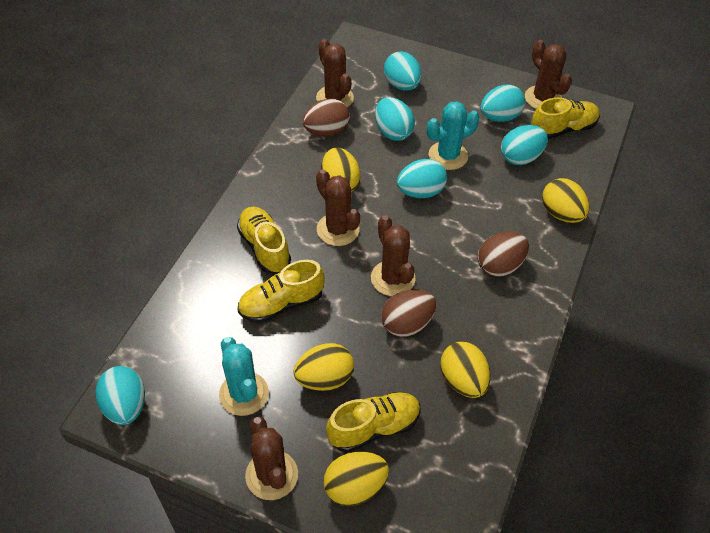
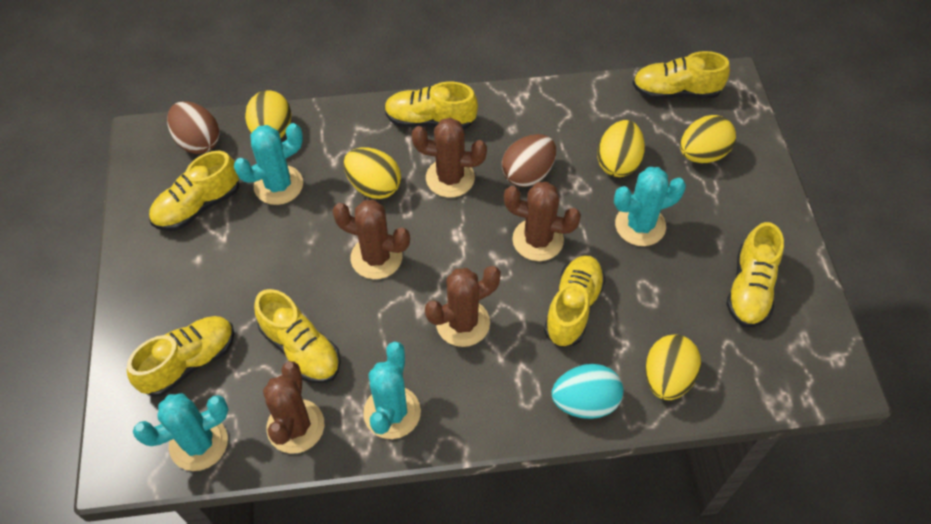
brown egg: 3 -> 2
turquoise cactus: 2 -> 4
turquoise egg: 6 -> 1
yellow shoe: 4 -> 7

